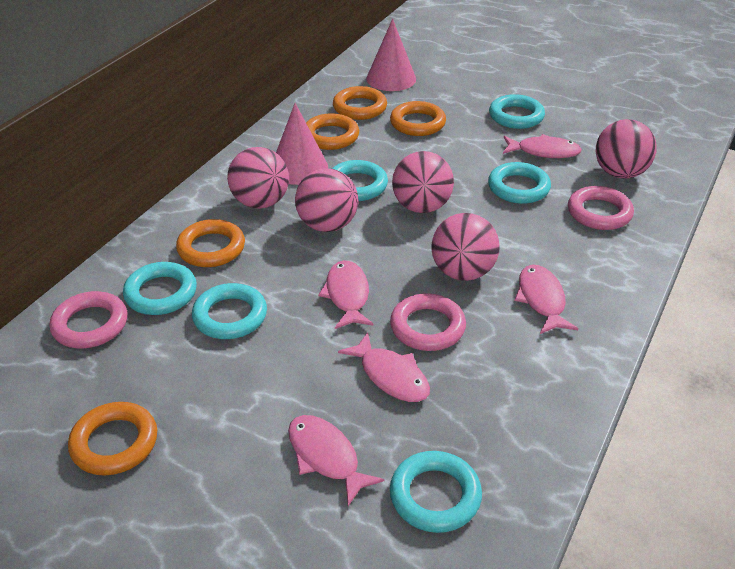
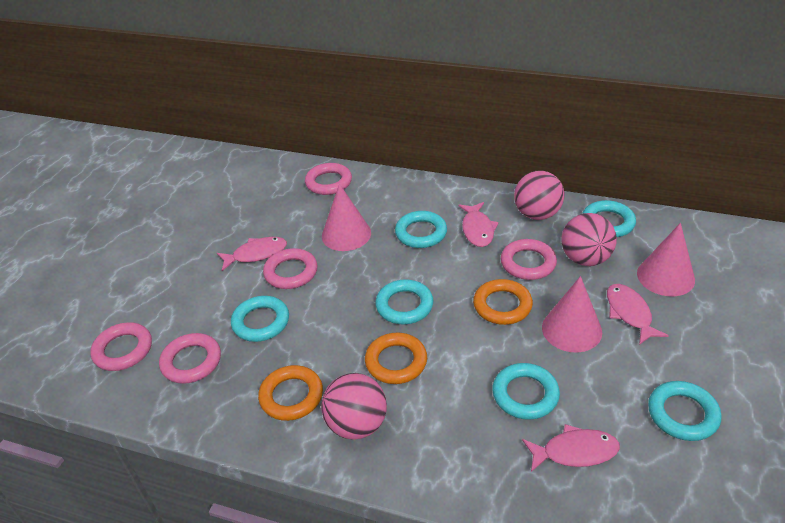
orange ring: 5 -> 3
pink ball: 5 -> 3
pink cone: 2 -> 3
pink fish: 5 -> 4
pink ring: 3 -> 5

